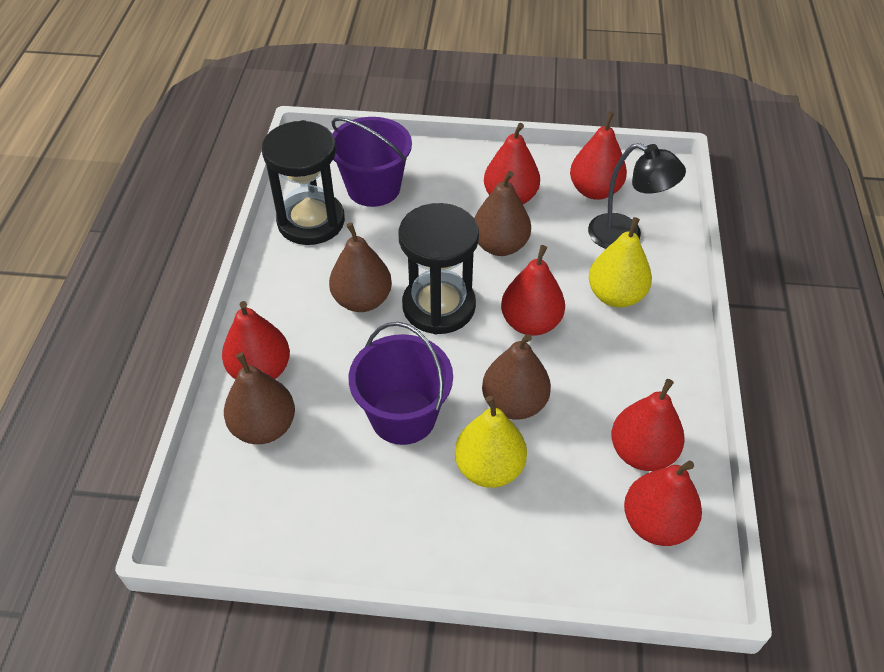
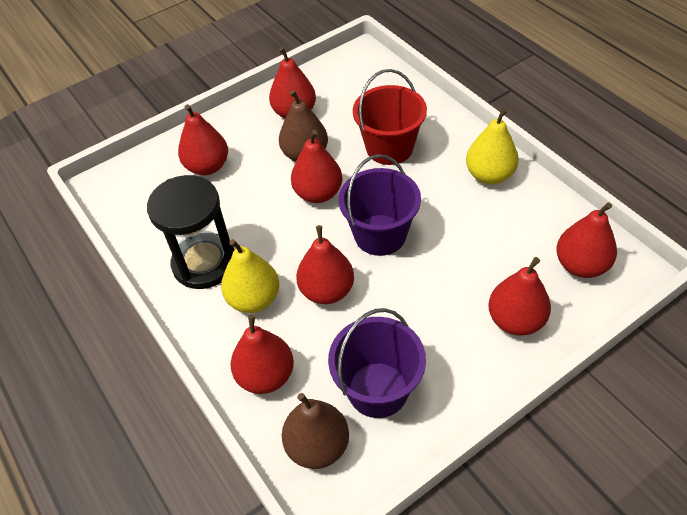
black hourglass: 2 -> 1
black lamp: 1 -> 0
brown pear: 4 -> 2
red bucket: 0 -> 1
red pear: 6 -> 7

